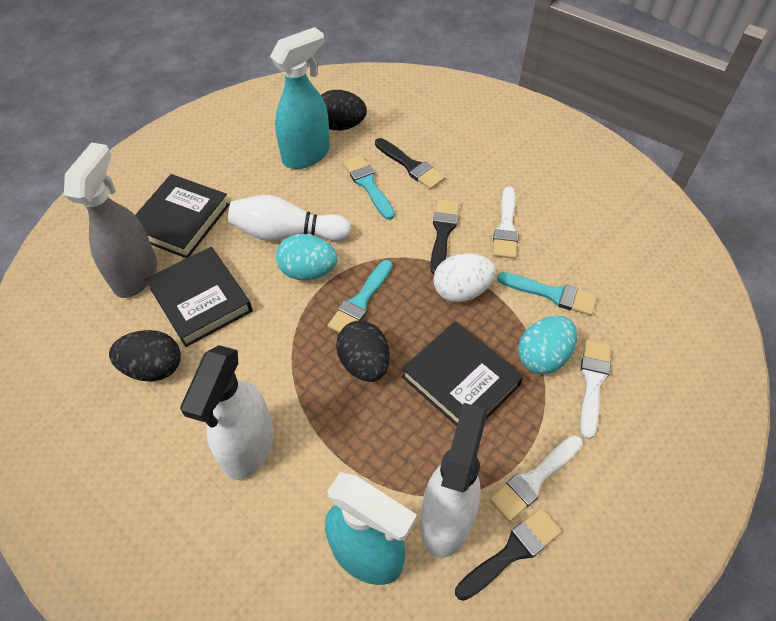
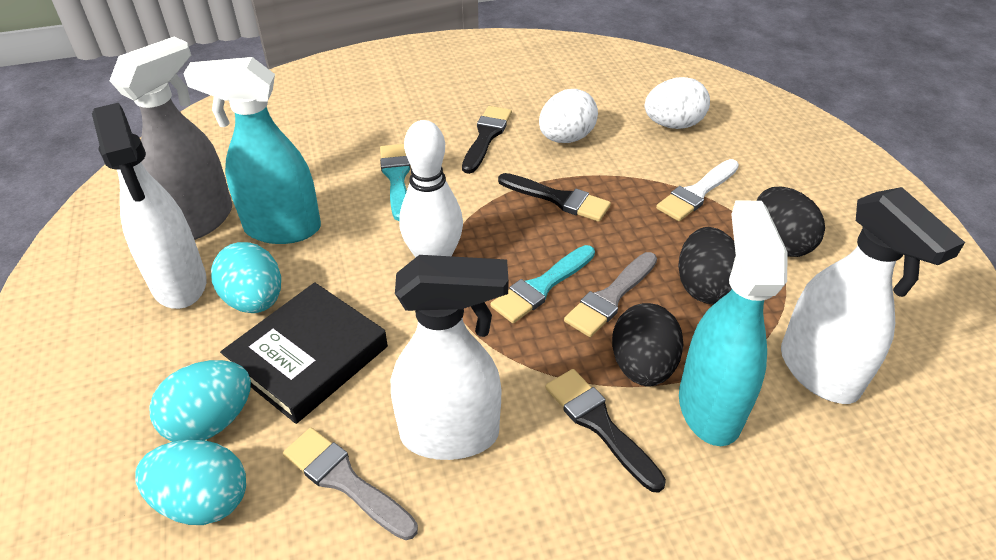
black book: 3 -> 1
grey brush: 0 -> 2
turquoise brush: 3 -> 2
turquoise egg: 2 -> 3
white brush: 3 -> 1
white egg: 1 -> 2
white spray bottle: 2 -> 3

